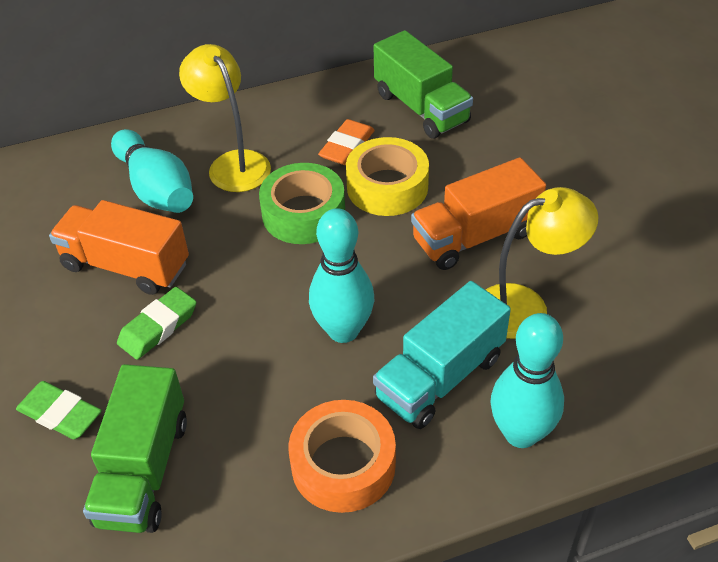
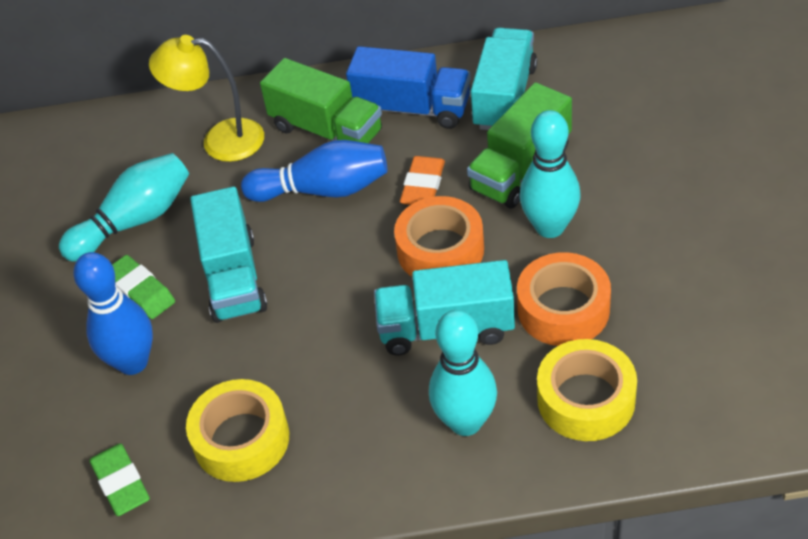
blue bowling pin: 0 -> 2
blue truck: 0 -> 1
green tape: 1 -> 0
orange tape: 1 -> 2
orange truck: 2 -> 0
turquoise truck: 1 -> 3
yellow lamp: 2 -> 1
yellow tape: 1 -> 2

